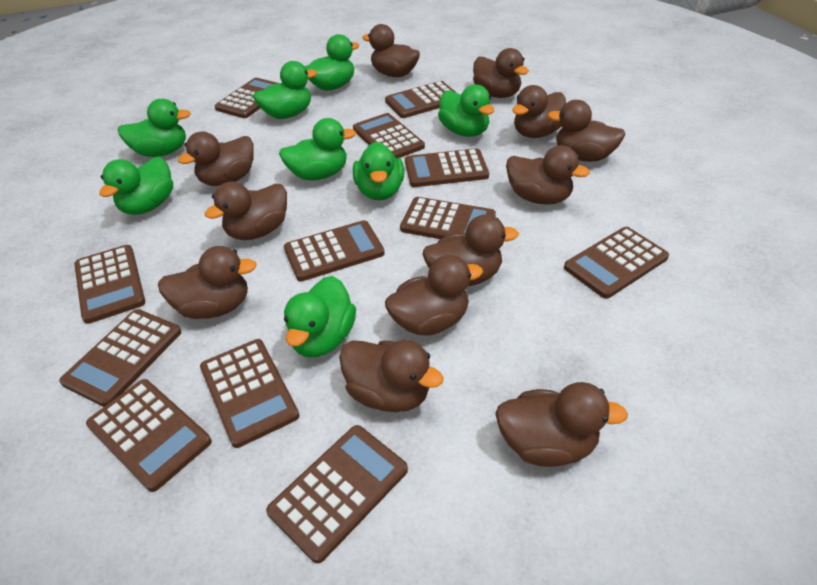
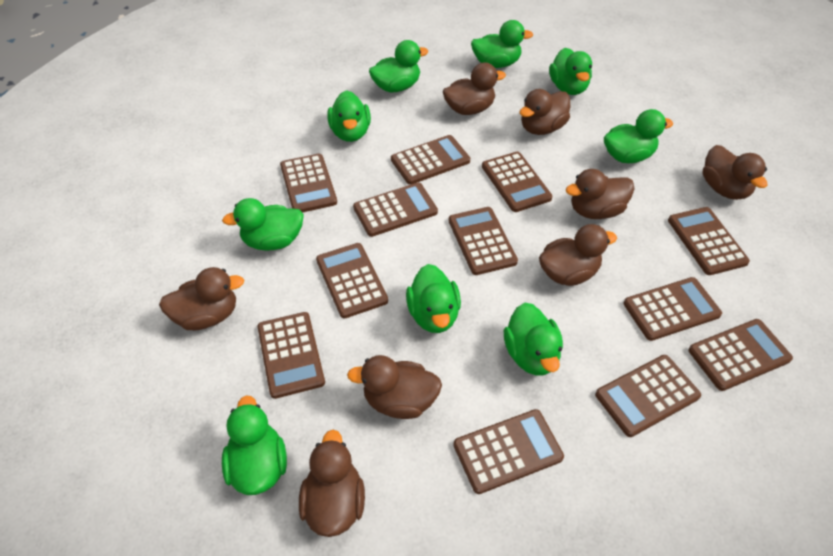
brown duck: 12 -> 8
green duck: 8 -> 9

